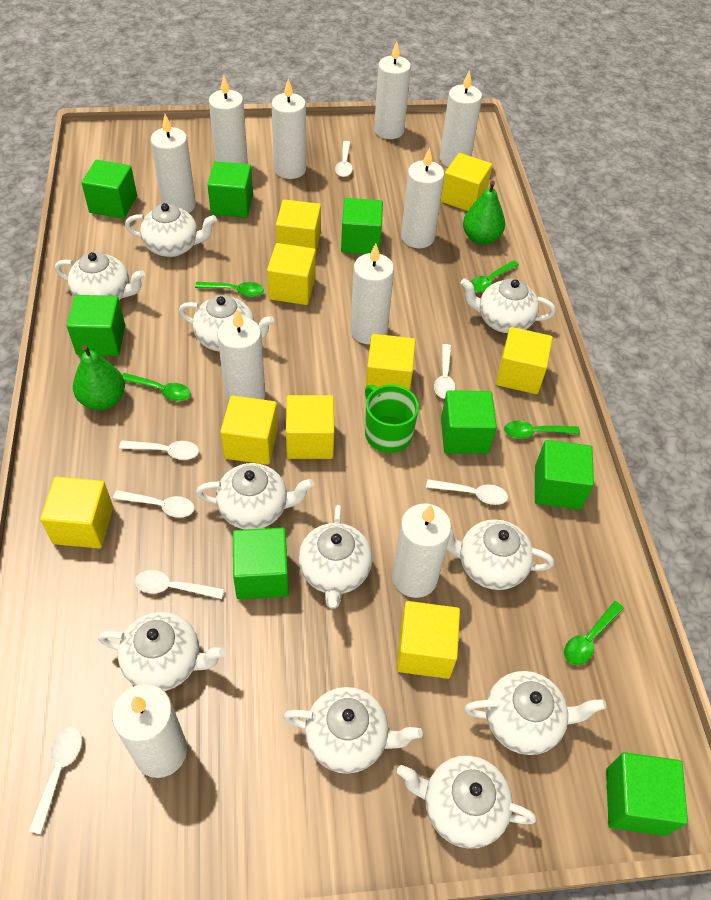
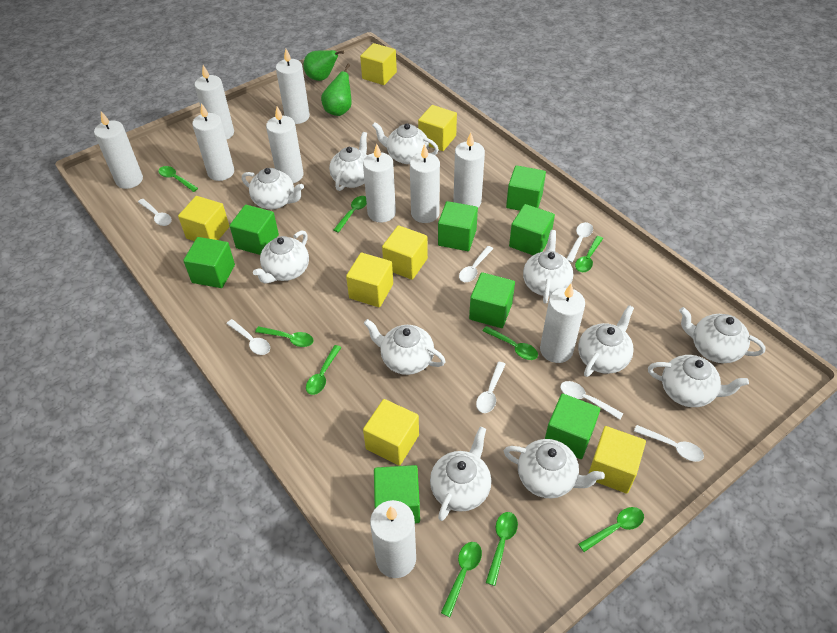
green mug: 1 -> 0
green spoon: 5 -> 9
yellow cube: 9 -> 7

